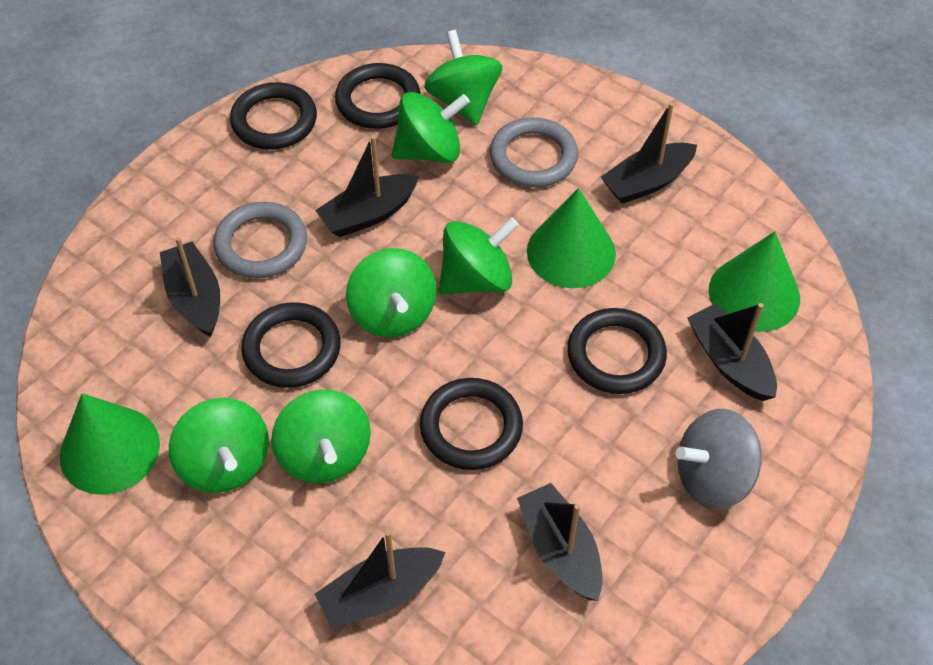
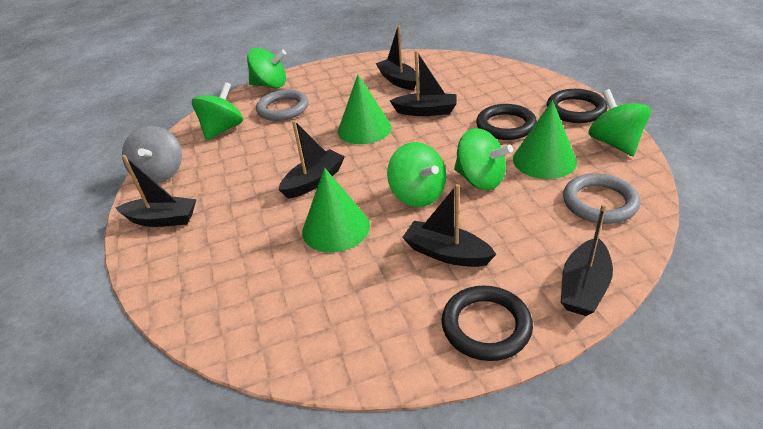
black ring: 5 -> 3
green spinning top: 6 -> 5

